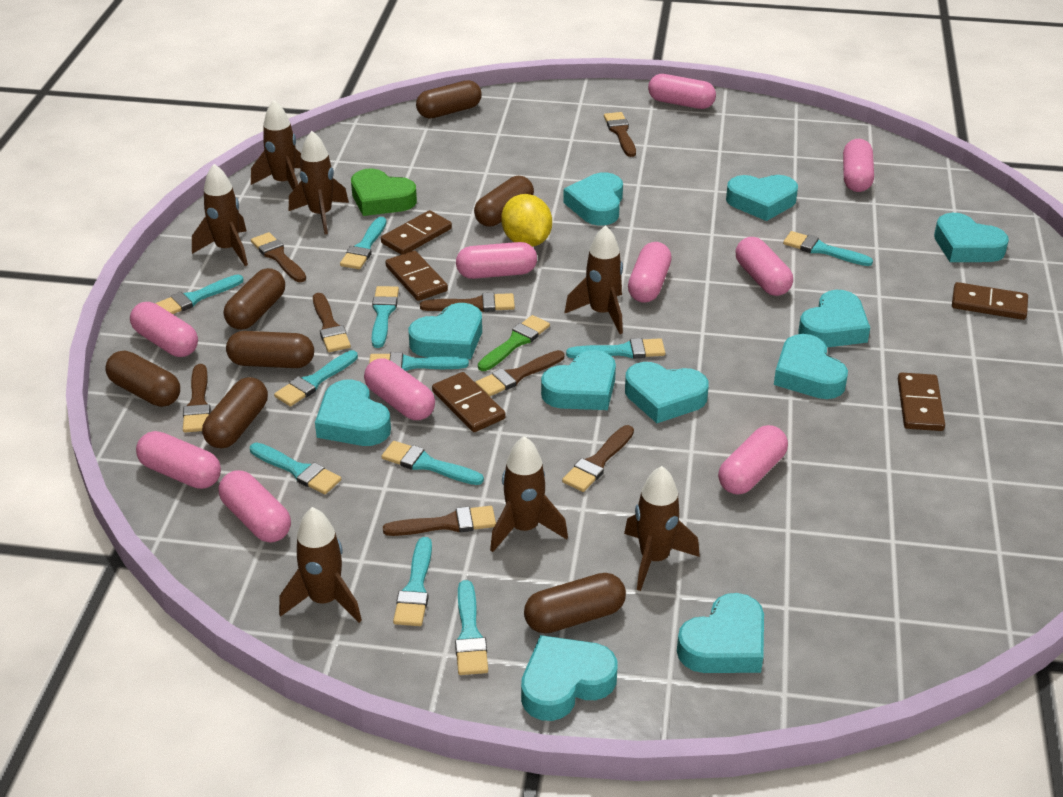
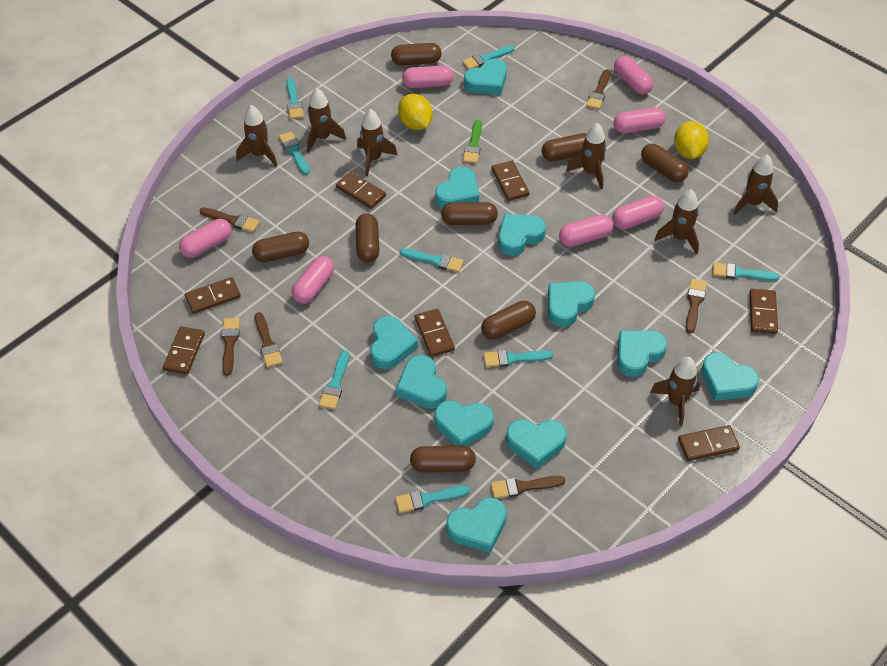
brown brush: 8 -> 6
brown capsule: 7 -> 8
brown domino: 5 -> 7
green heart: 1 -> 0
pink capsule: 10 -> 7
turquoise brush: 11 -> 8
yellow lemon: 1 -> 2

